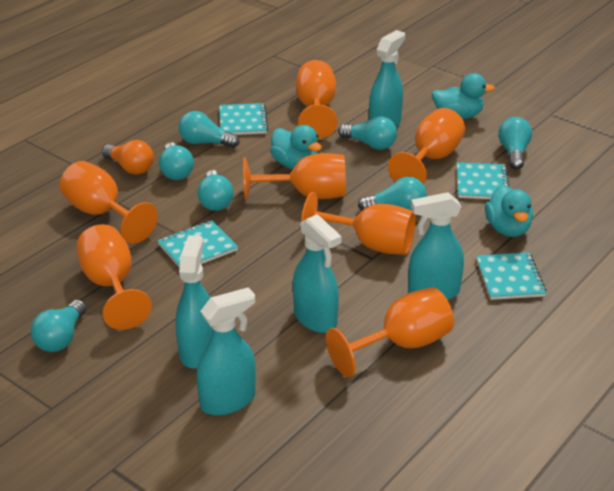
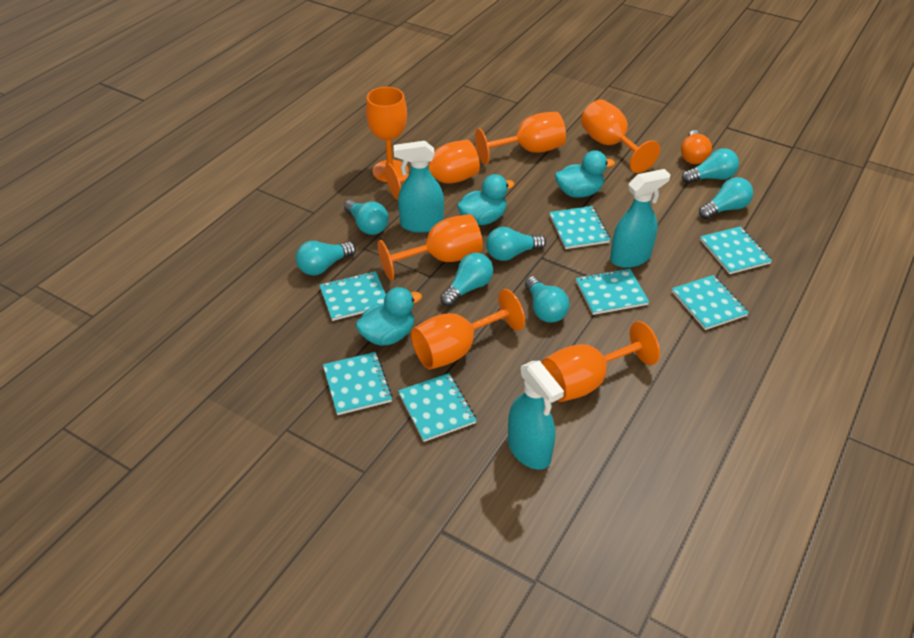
turquoise notebook: 4 -> 7
turquoise spray bottle: 5 -> 3

